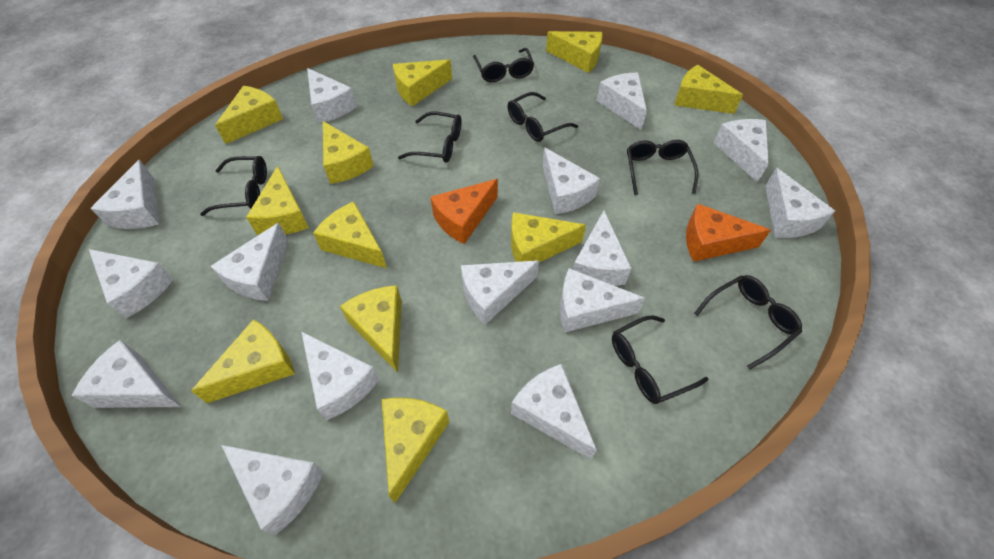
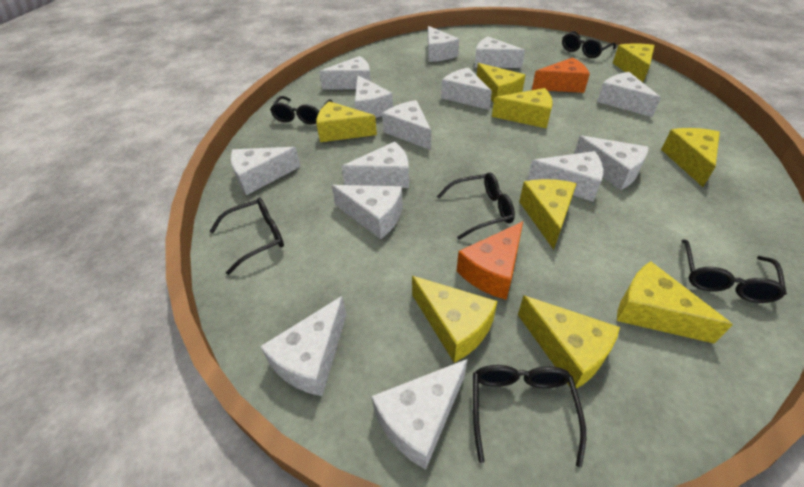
black glasses: 7 -> 6
white cheese: 15 -> 14
yellow cheese: 11 -> 9

